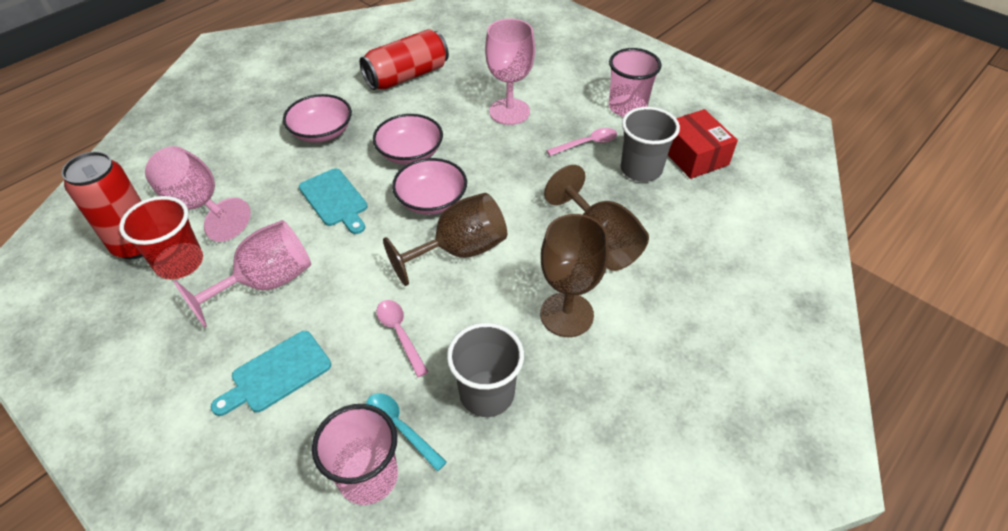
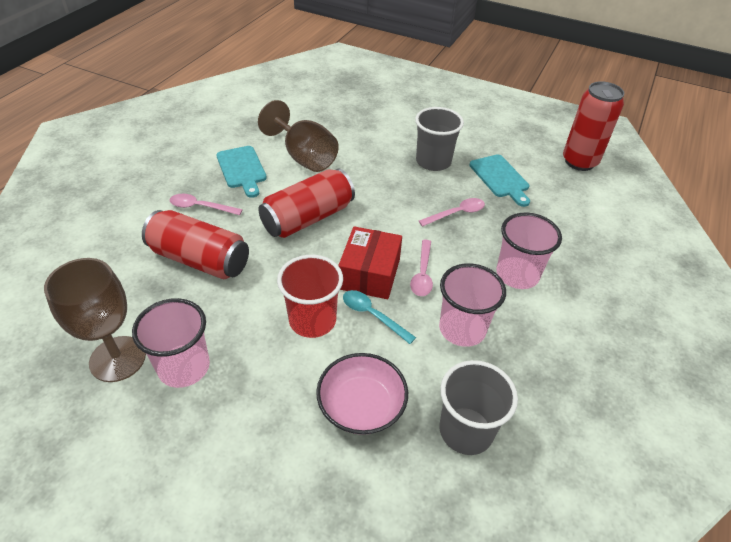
brown goblet: 3 -> 2
pink bowl: 3 -> 1
pink cup: 2 -> 3
pink goblet: 3 -> 0
pink spoon: 2 -> 3
red can: 2 -> 3

